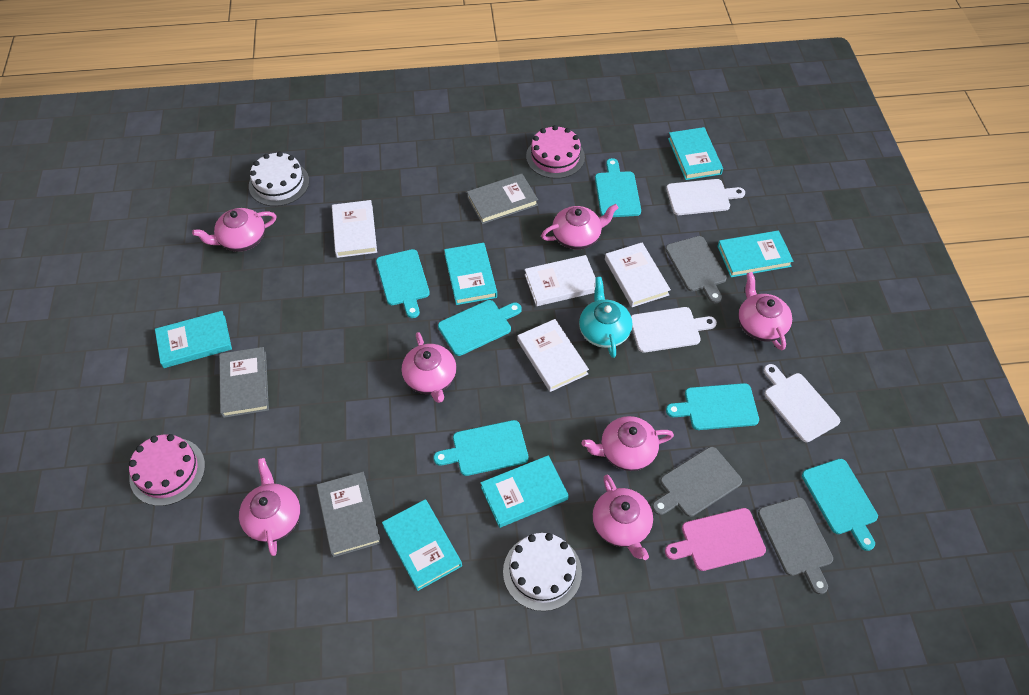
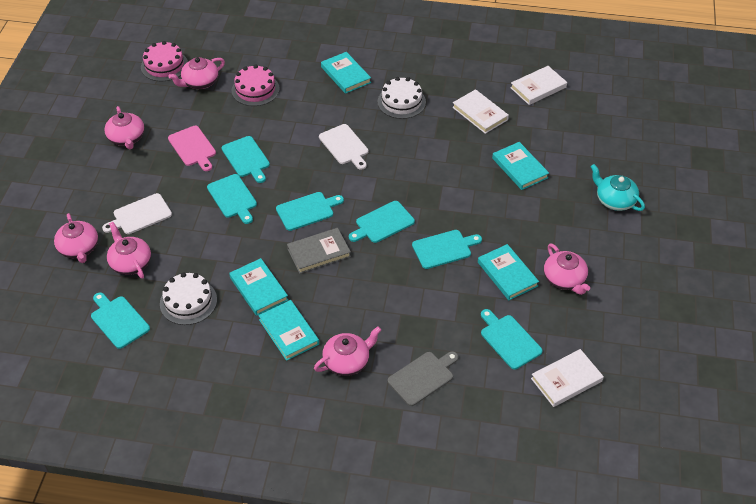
grey book: 3 -> 1
grey cutting board: 3 -> 1
pink teapot: 7 -> 6
turquoise book: 6 -> 5
turquoise cutting board: 6 -> 7
white book: 4 -> 3
white cutting board: 3 -> 2

